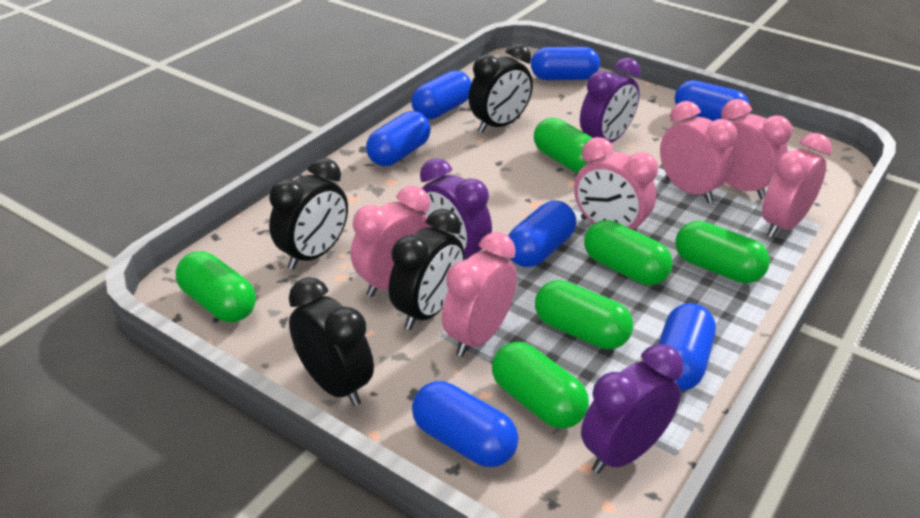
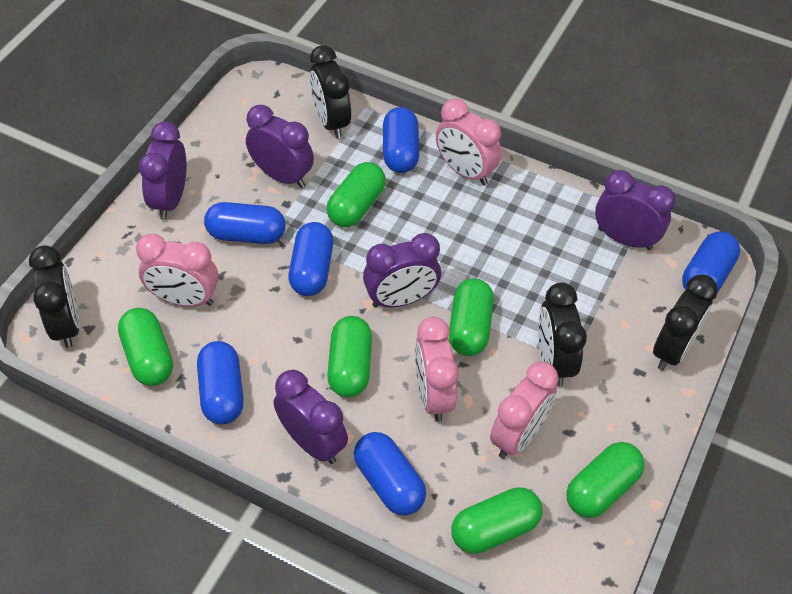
blue capsule: 7 -> 6
pink clock: 6 -> 4
purple clock: 3 -> 5

